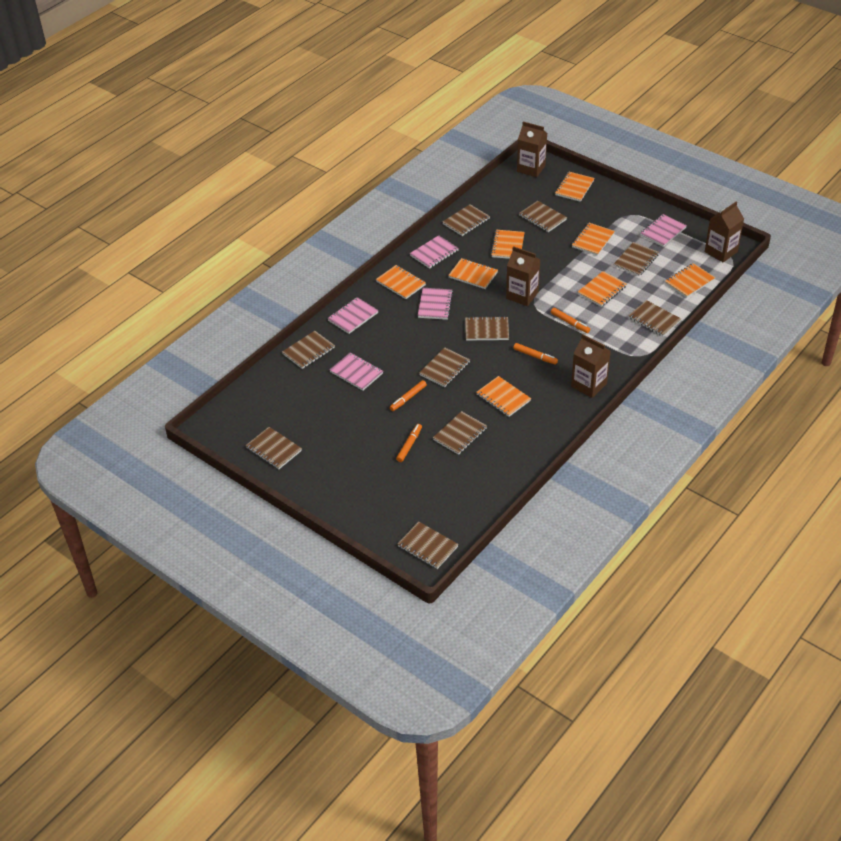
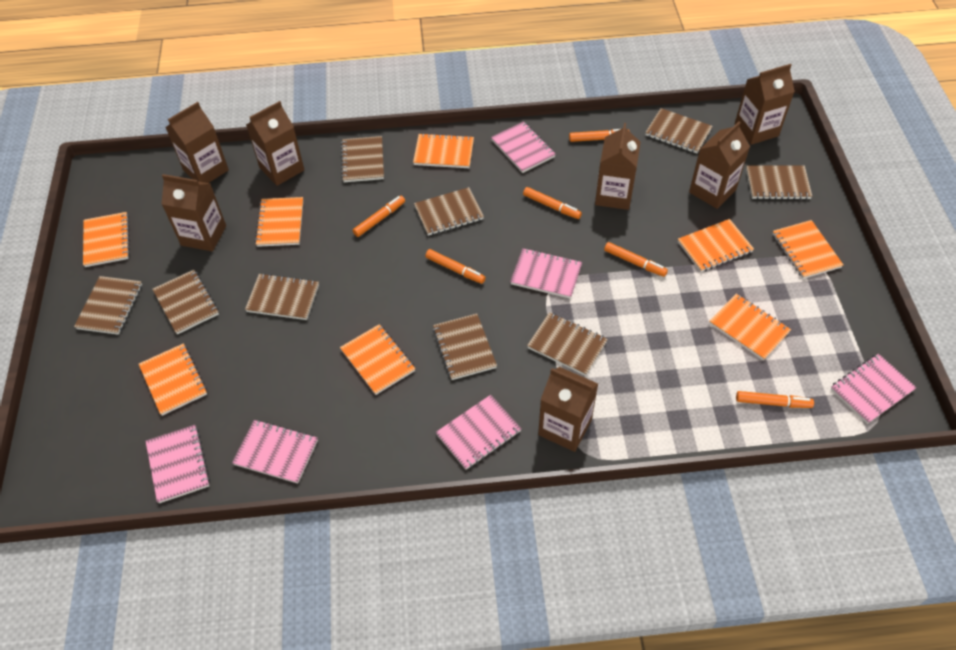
brown carton: 4 -> 7
brown notebook: 10 -> 9
orange marker: 4 -> 6
pink notebook: 5 -> 6

